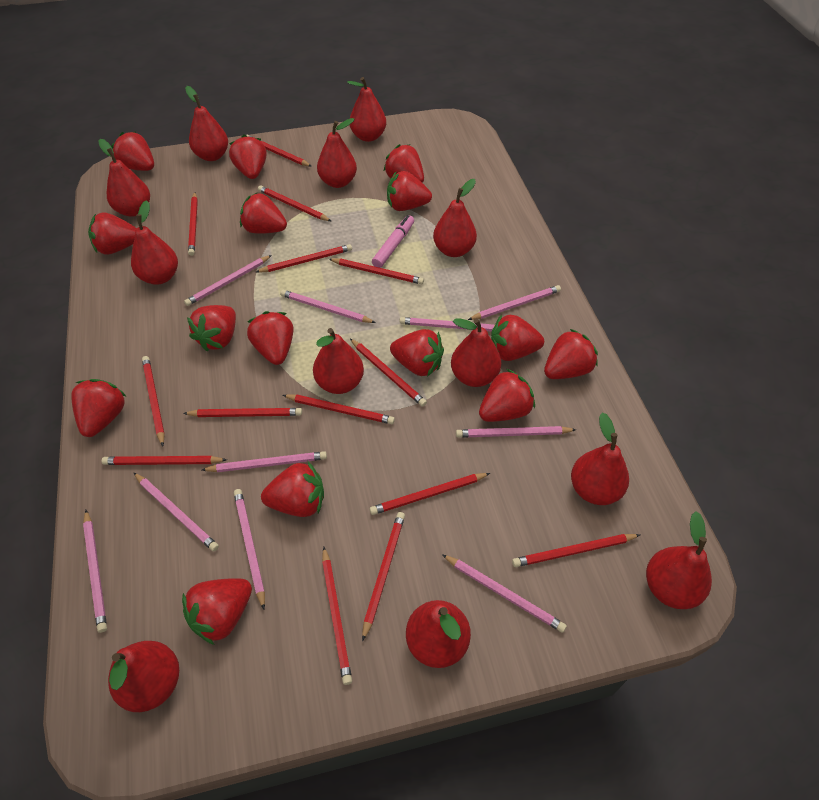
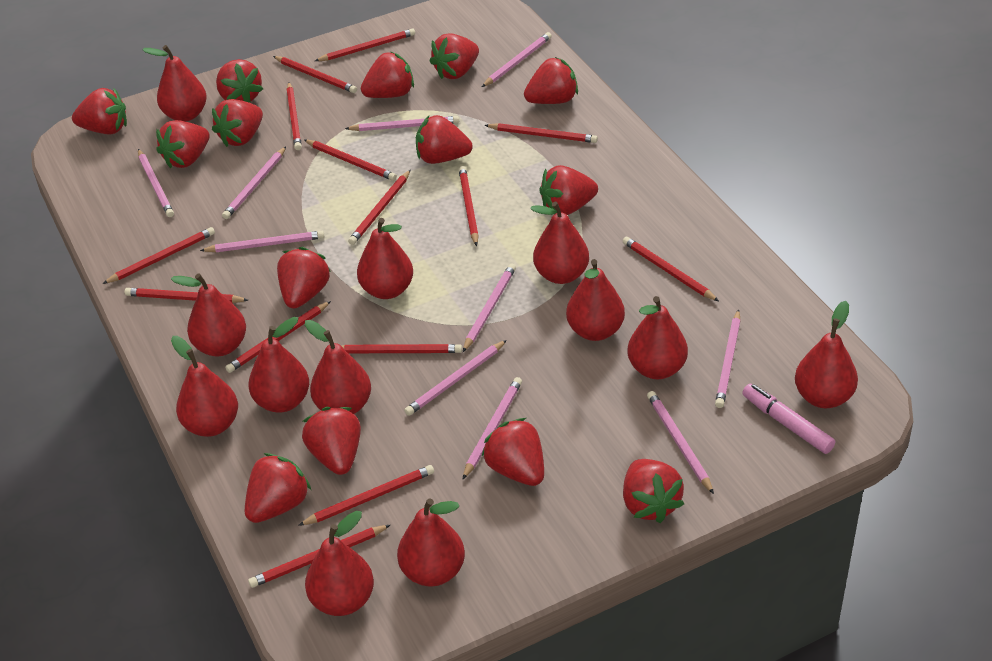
red strawberry: 15 -> 14

